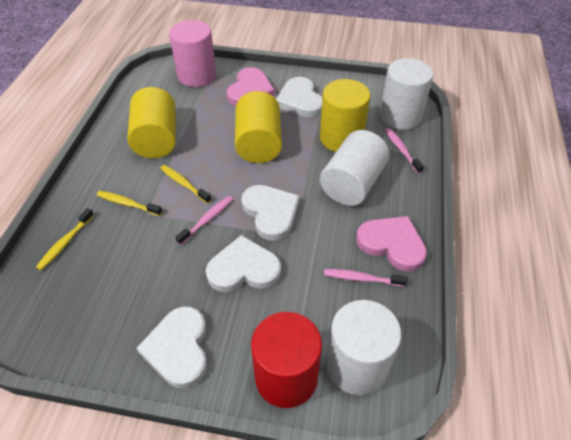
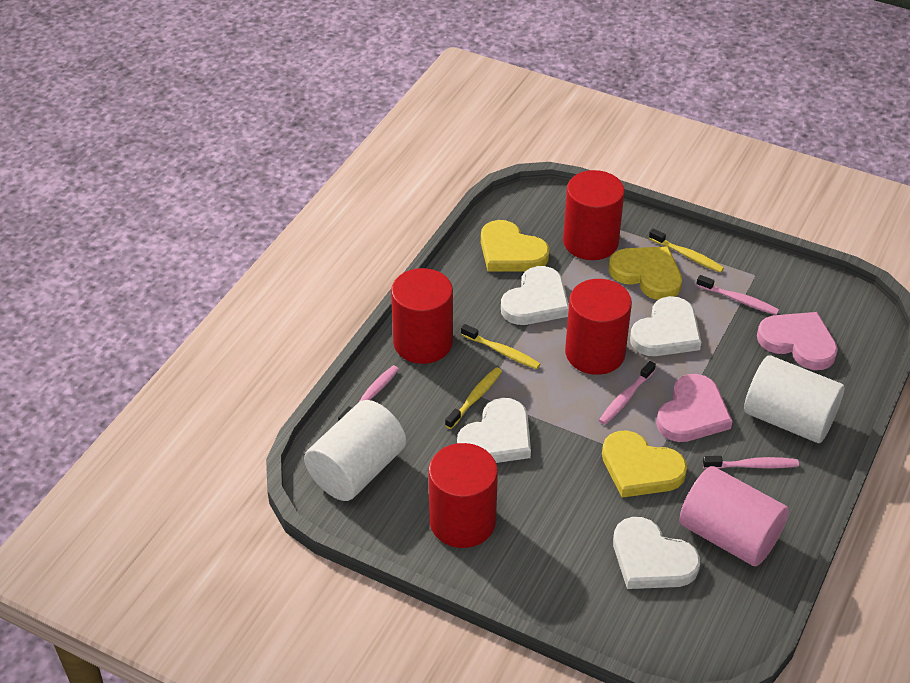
pink toothbrush: 3 -> 4
red cylinder: 1 -> 4
white cylinder: 3 -> 2
yellow cylinder: 3 -> 0
yellow heart: 0 -> 3

